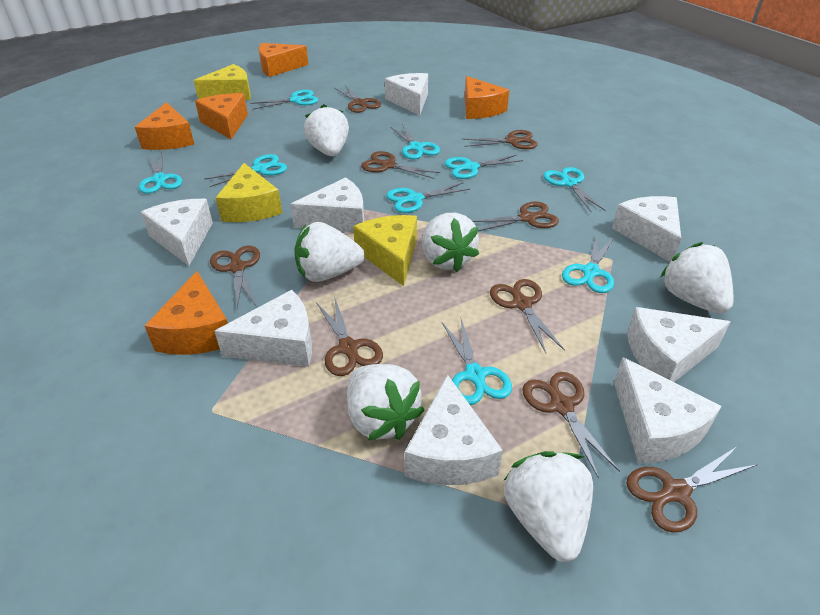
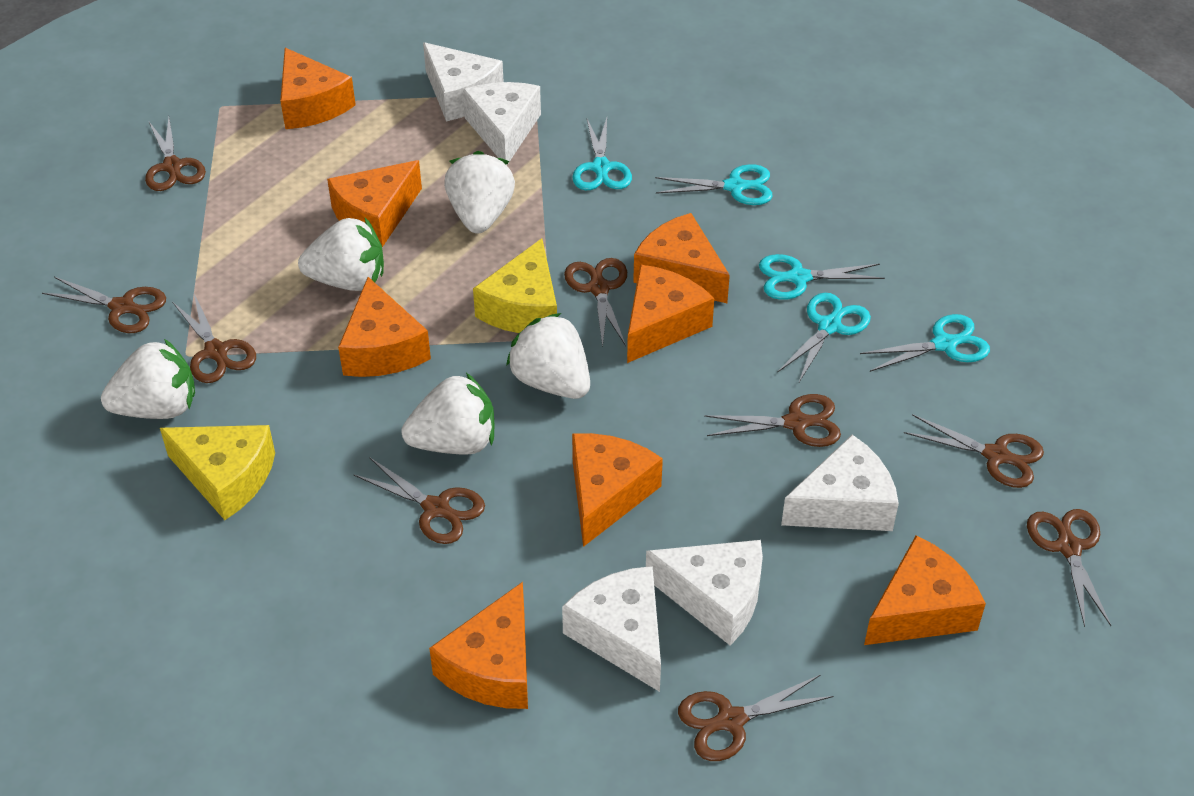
orange cheese: 5 -> 8
turquoise scissors: 9 -> 5
white cheese: 8 -> 5
white strawberry: 6 -> 5
yellow cheese: 3 -> 2

